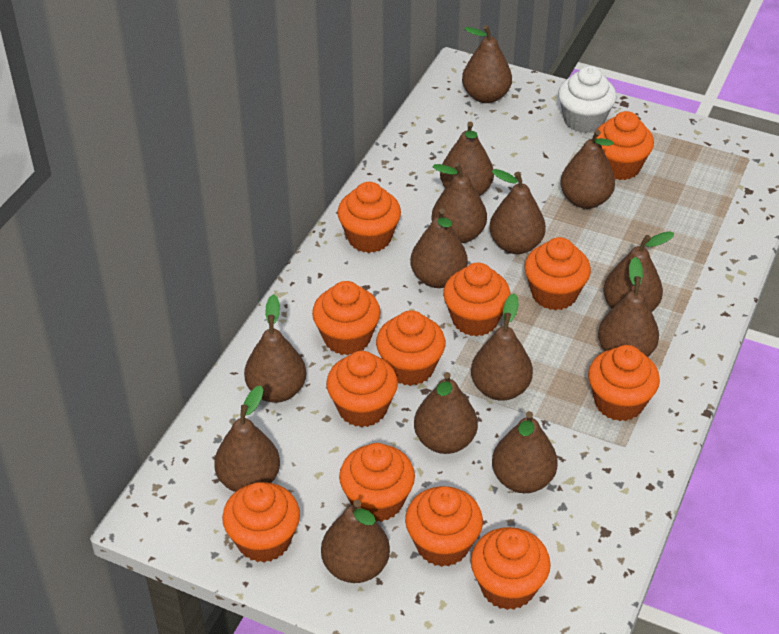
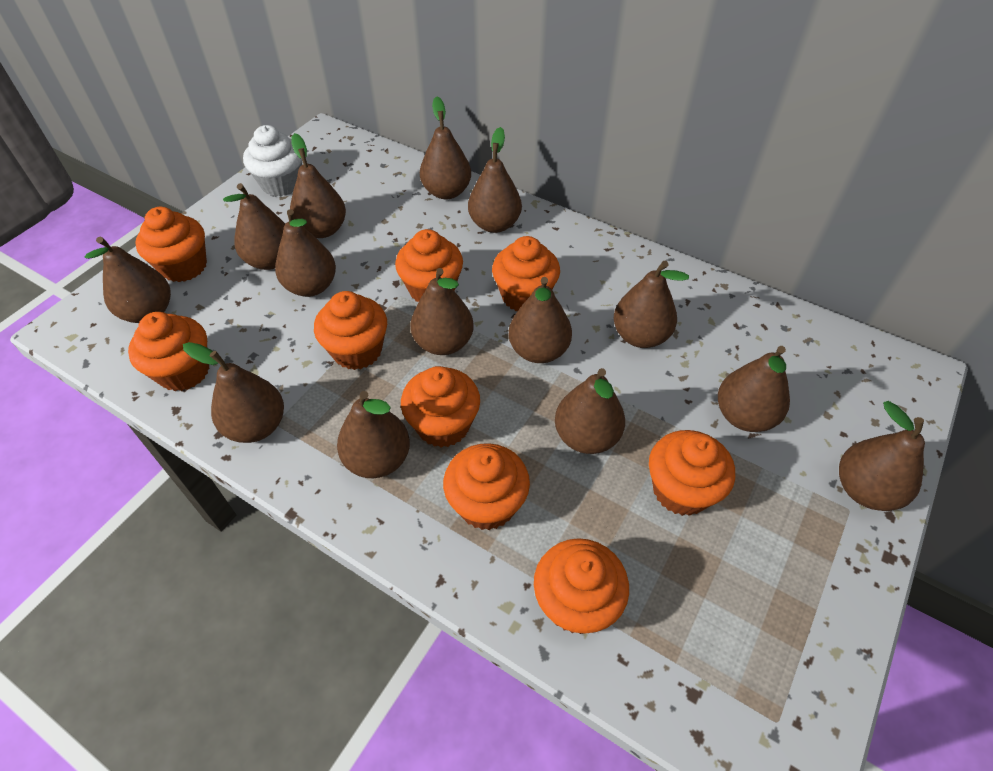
orange cupcake: 12 -> 9

